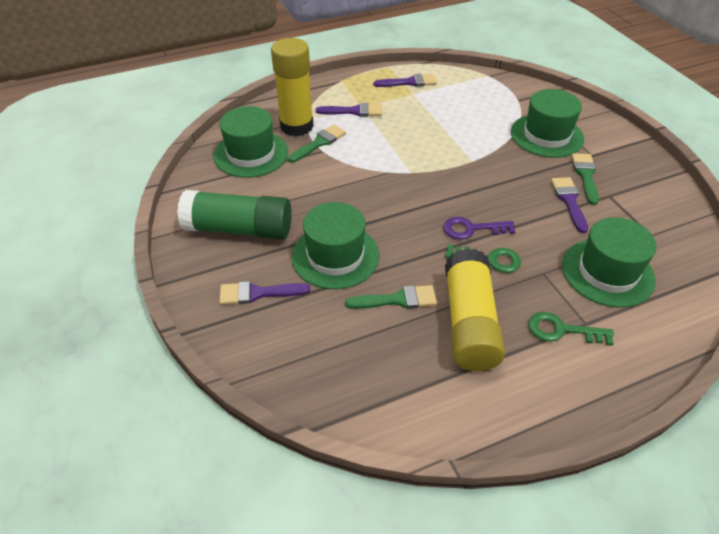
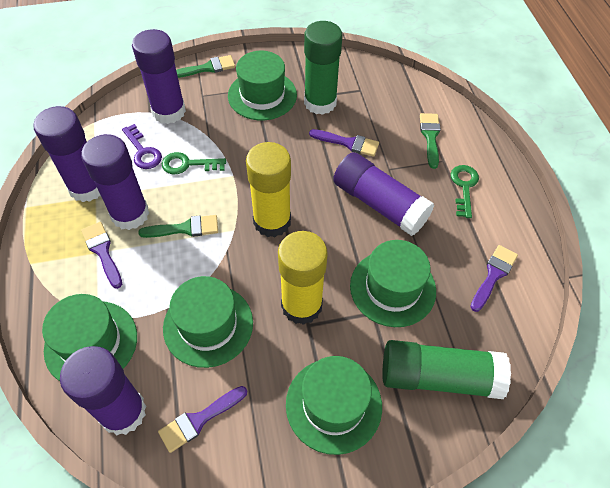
green glue stick: 1 -> 2
green hat: 4 -> 5
purple glue stick: 0 -> 5

